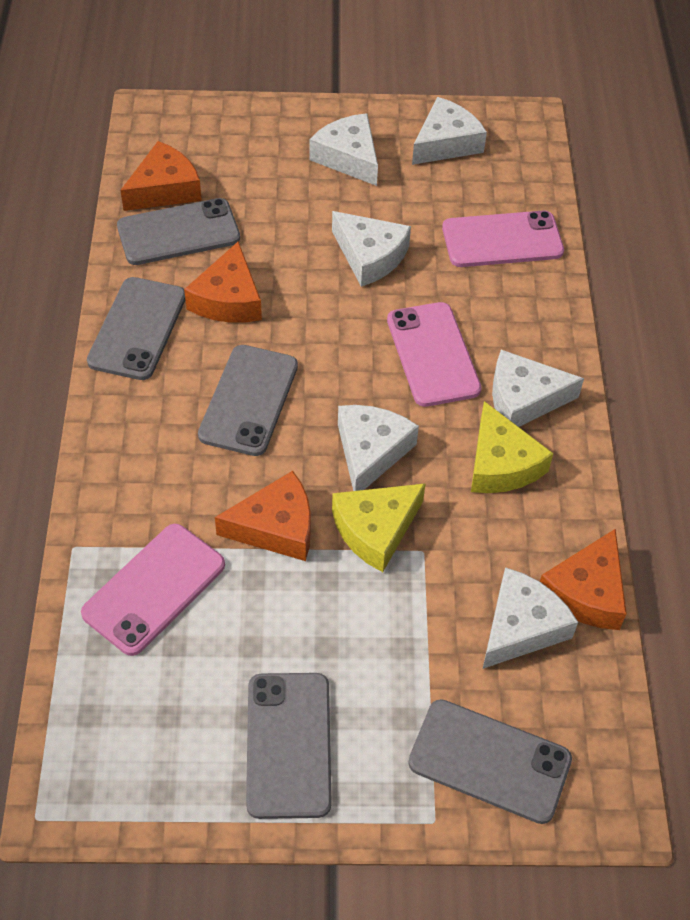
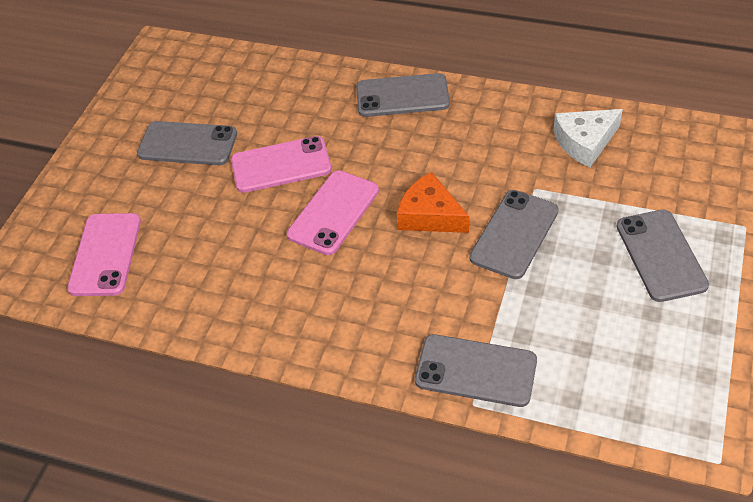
orange cheese: 4 -> 1
white cheese: 6 -> 1
yellow cheese: 2 -> 0

